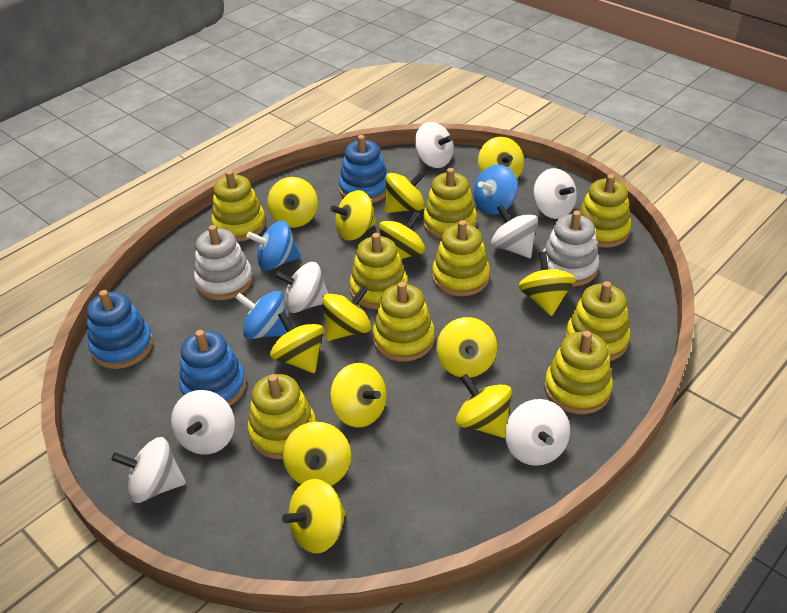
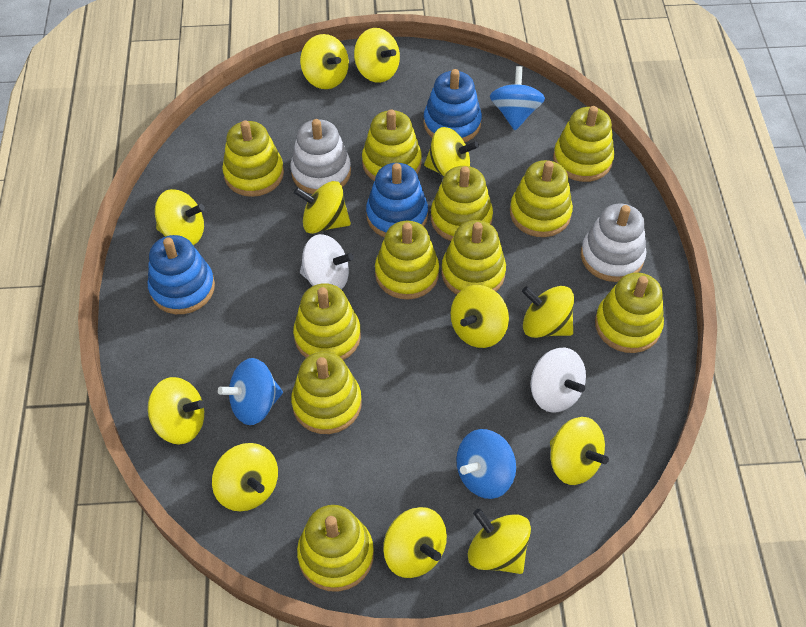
white spinning top: 7 -> 2
yellow spinning top: 13 -> 12
yellow stacking toy: 9 -> 11

